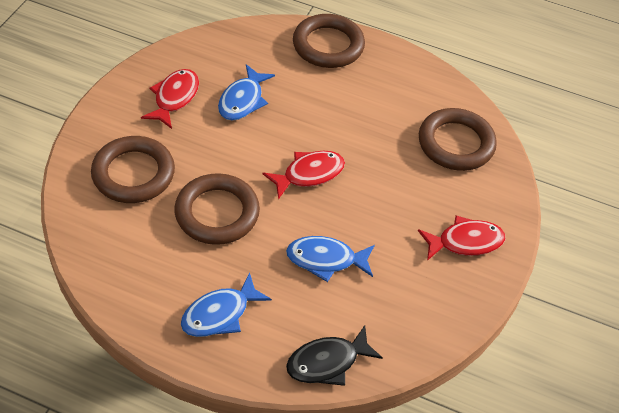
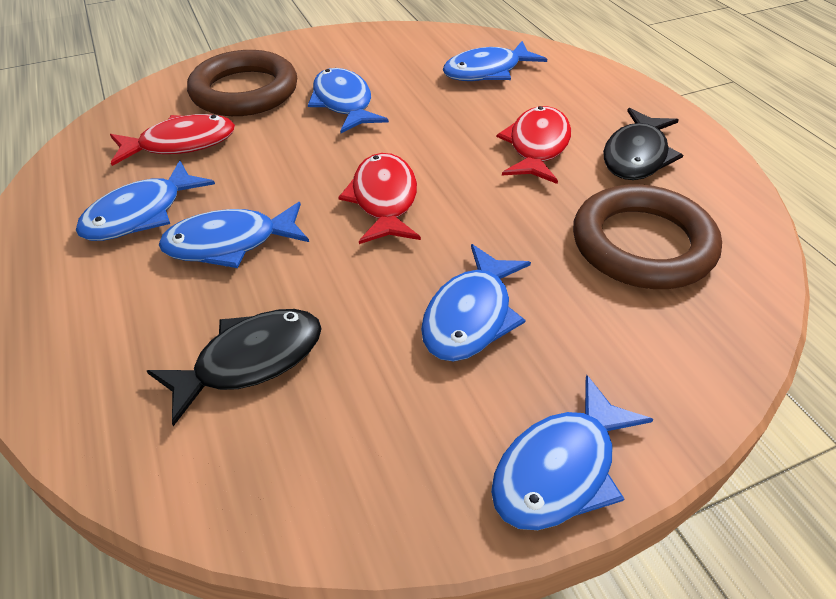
black fish: 1 -> 2
blue fish: 3 -> 6
brown ring: 4 -> 2

